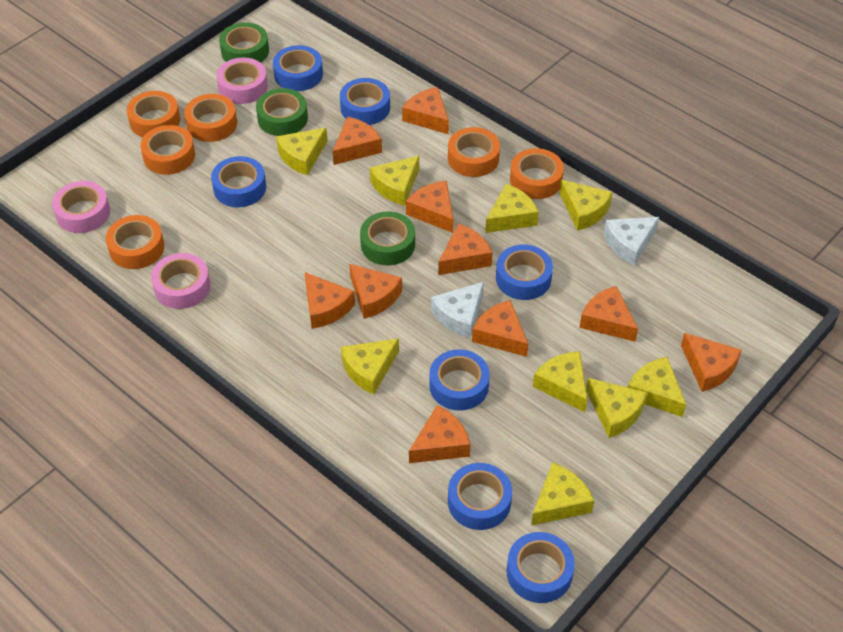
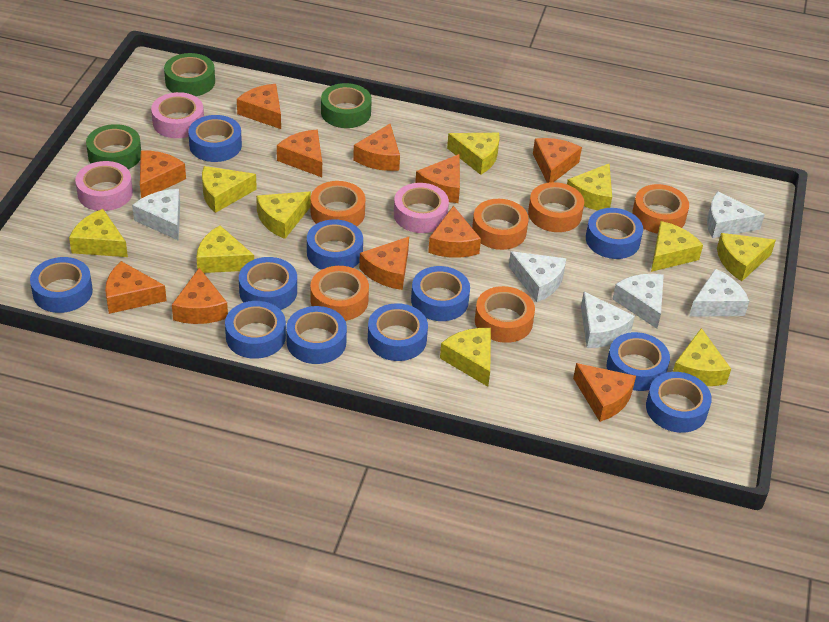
blue tape: 7 -> 11
orange cheese: 10 -> 11
white cheese: 2 -> 6
yellow cheese: 9 -> 10

